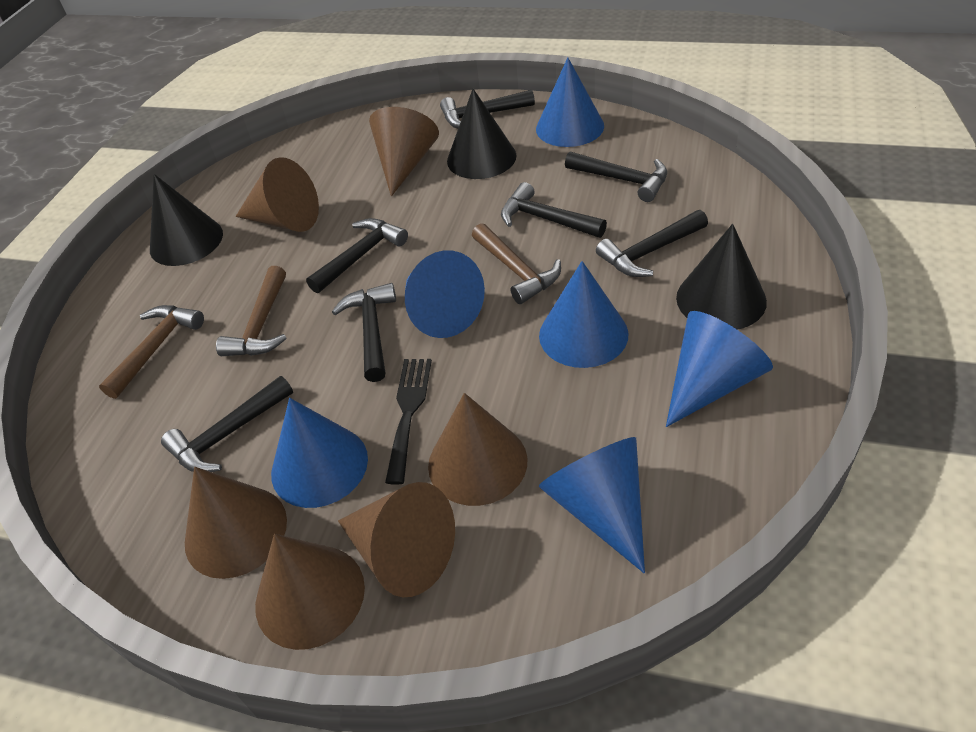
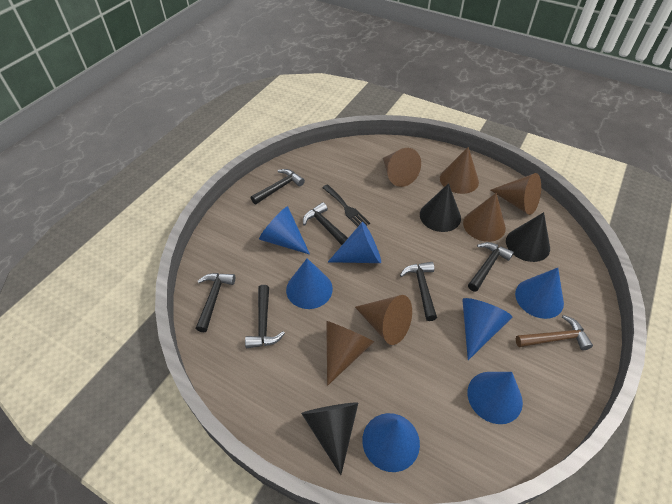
black hammer: 7 -> 6
blue cone: 6 -> 7
brown hammer: 3 -> 1

